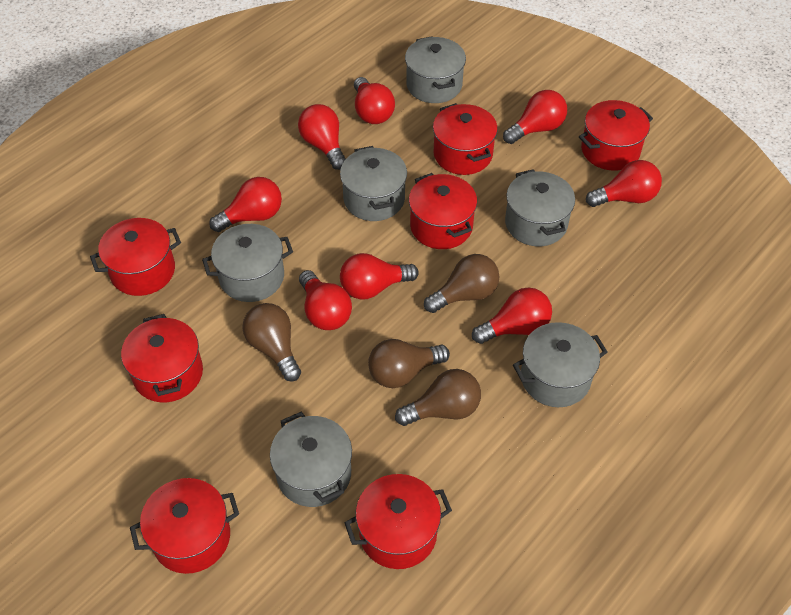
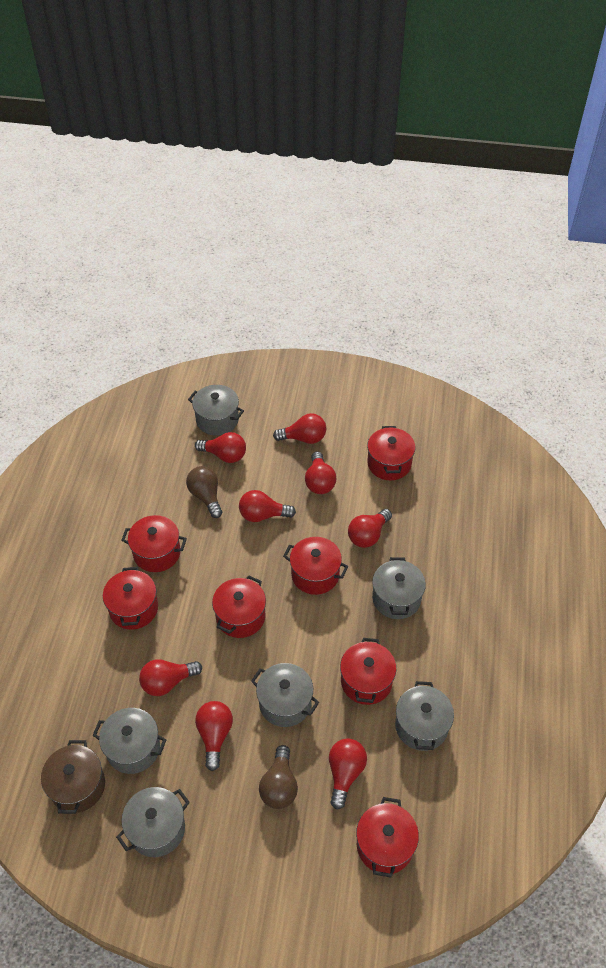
brown light bulb: 4 -> 2
brown pot: 0 -> 1

